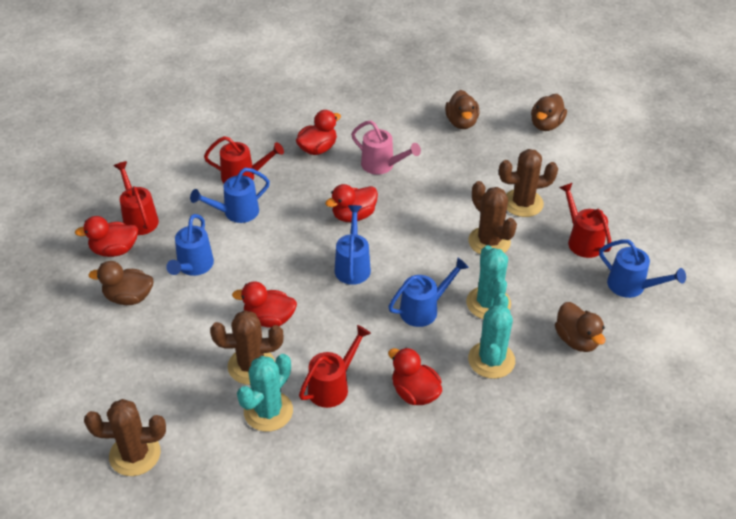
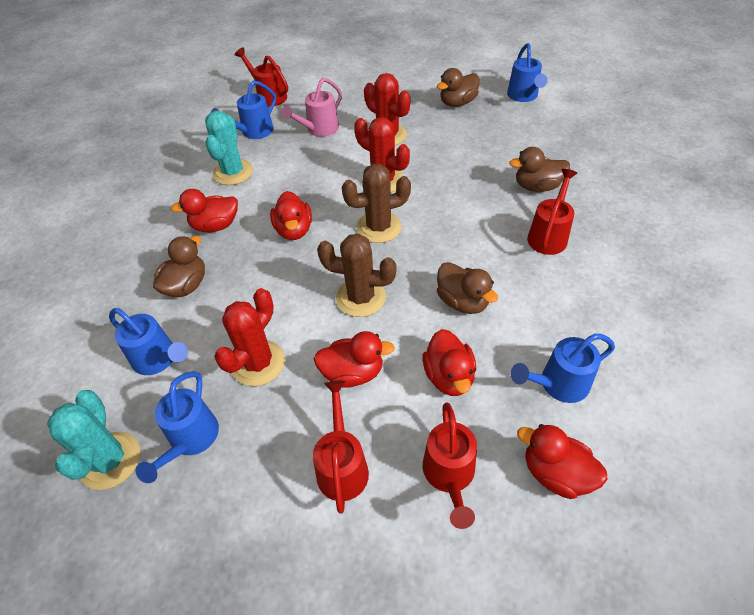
brown cactus: 4 -> 2
red cactus: 0 -> 3
turquoise cactus: 3 -> 2

